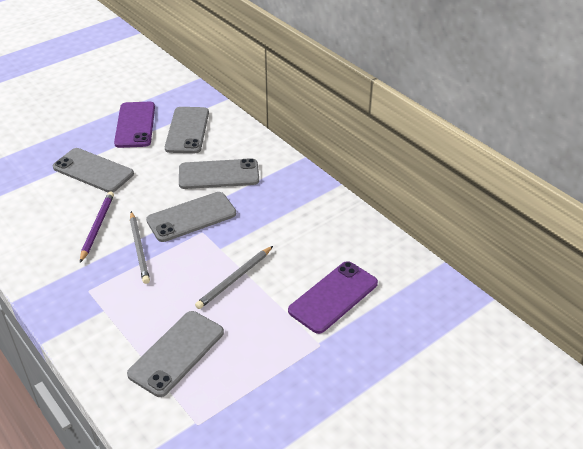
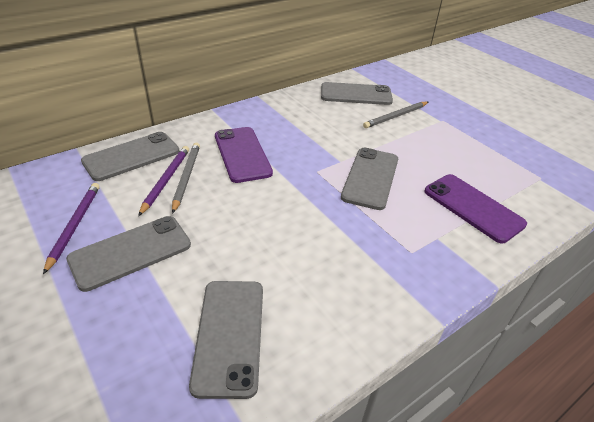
purple pencil: 1 -> 2

